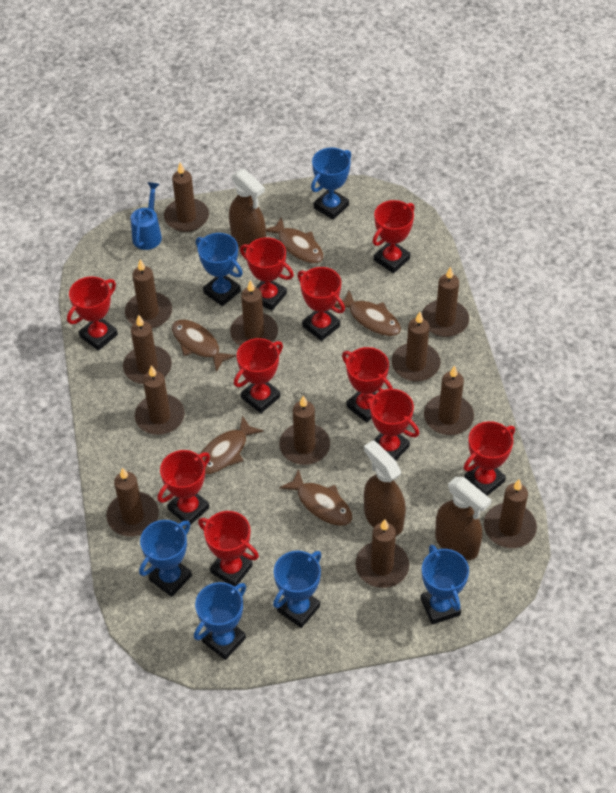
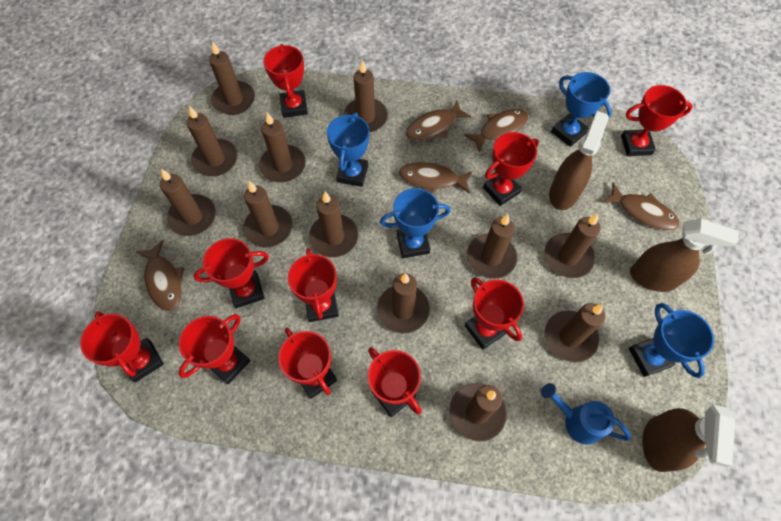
blue trophy: 6 -> 4

